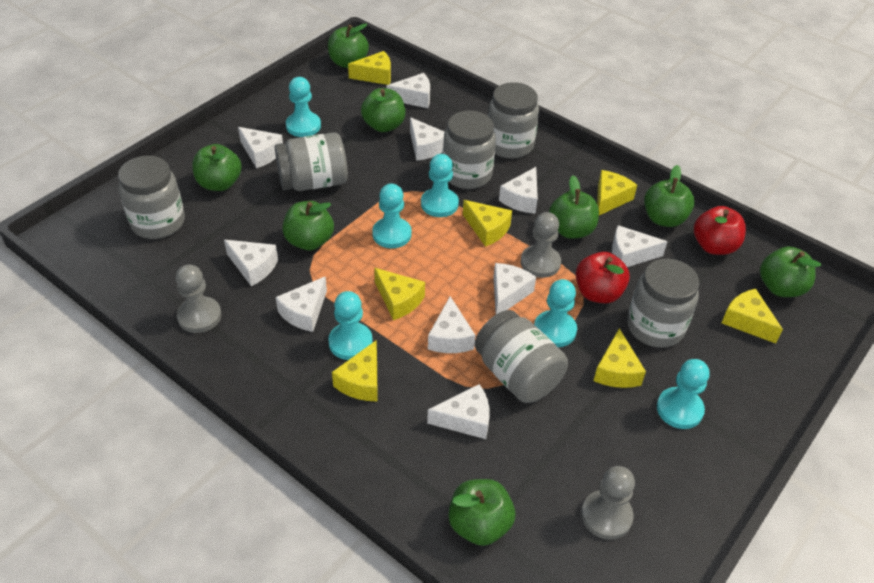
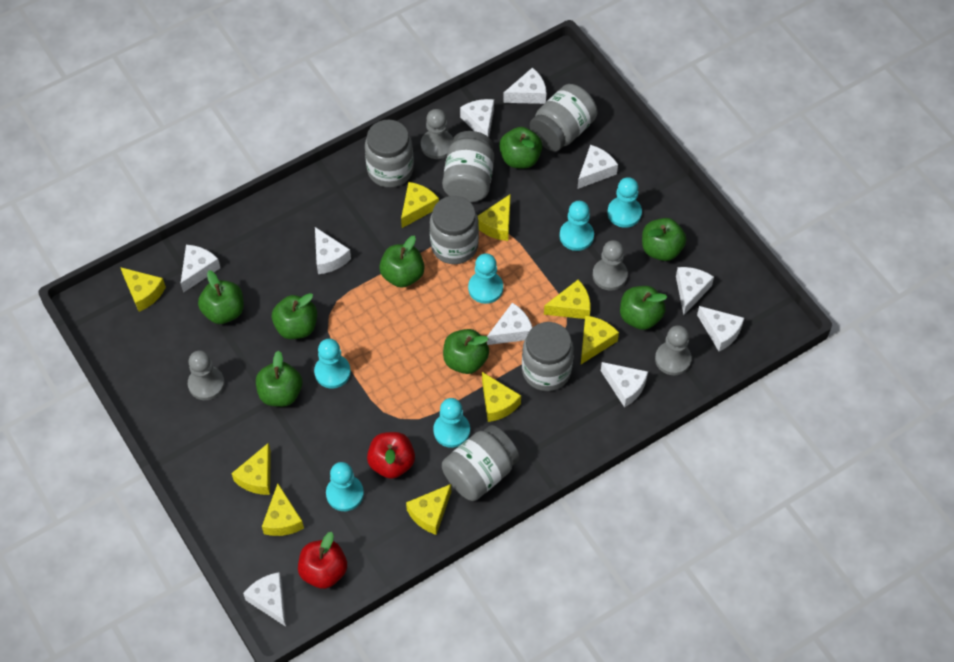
grey pawn: 3 -> 4
yellow cheese: 7 -> 9

